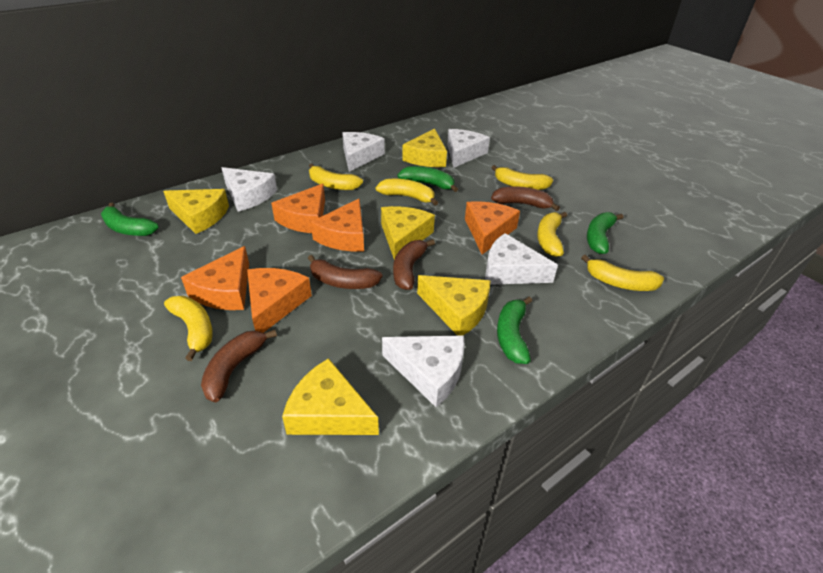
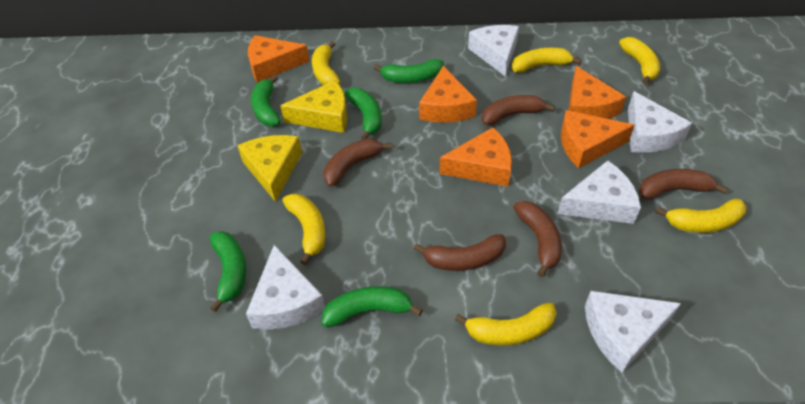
brown banana: 4 -> 5
green banana: 4 -> 5
yellow cheese: 5 -> 2

